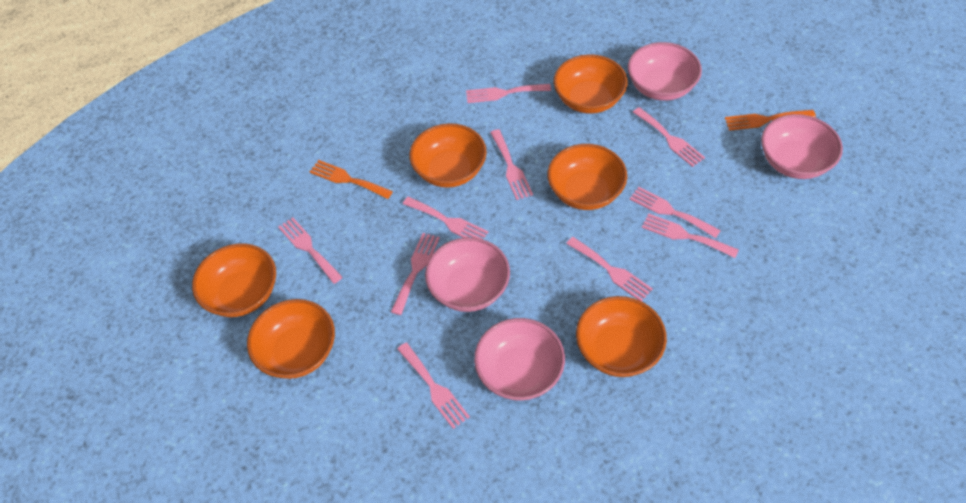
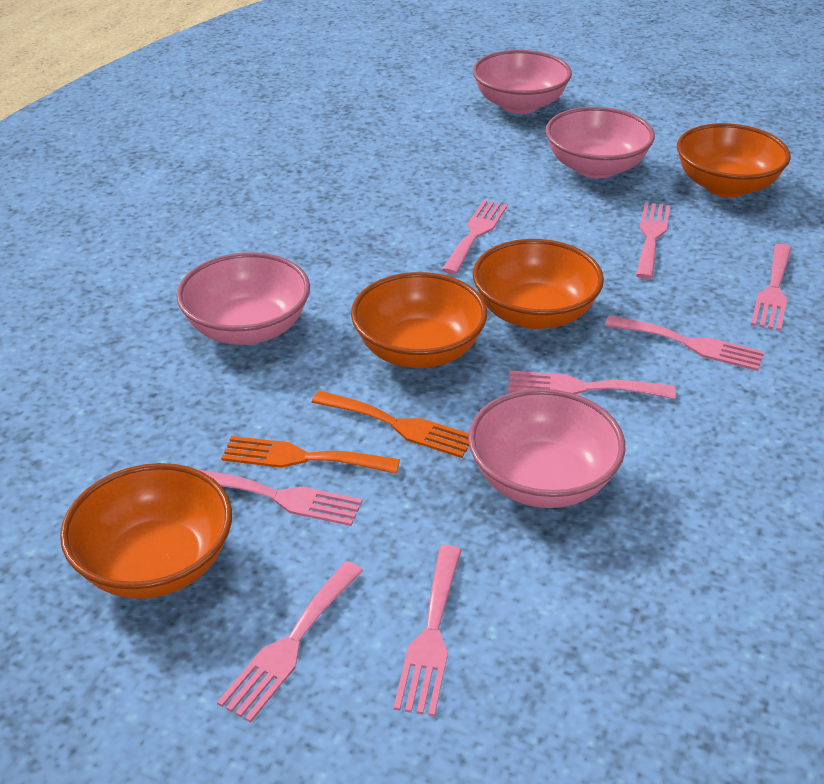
orange bowl: 6 -> 4
pink fork: 10 -> 8

